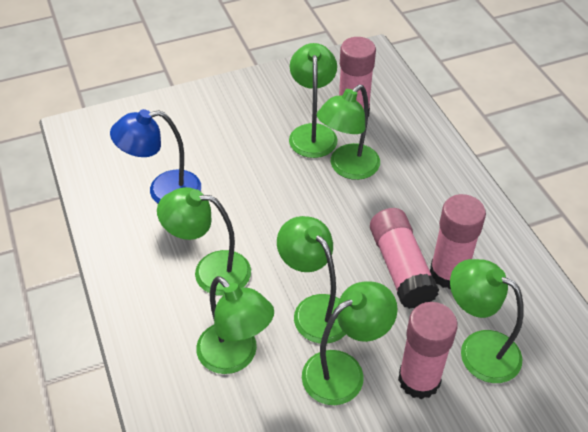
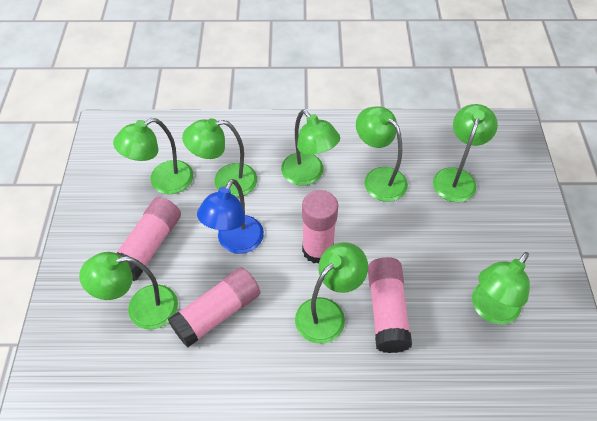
green lamp: 7 -> 8

